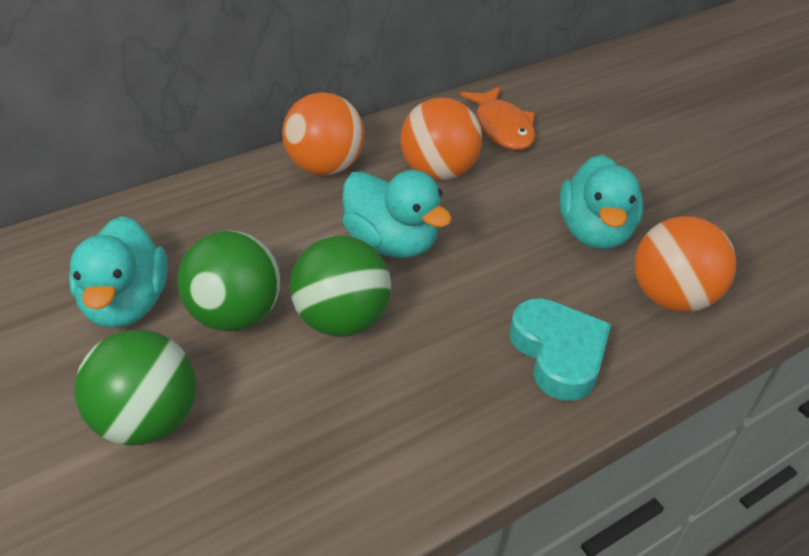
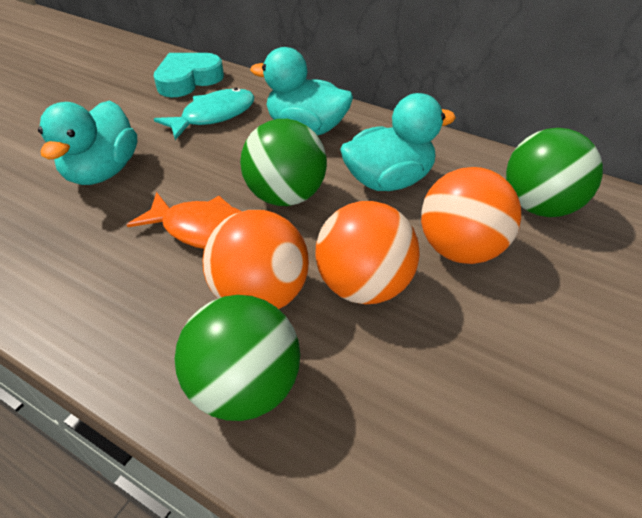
turquoise fish: 0 -> 1

